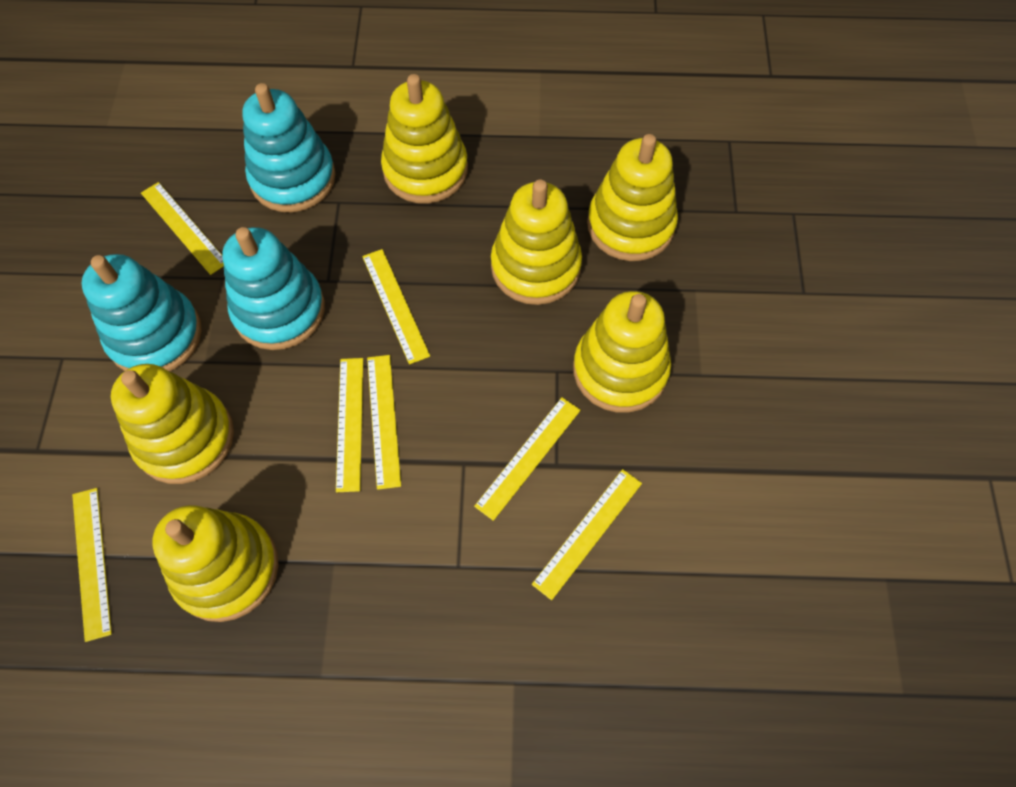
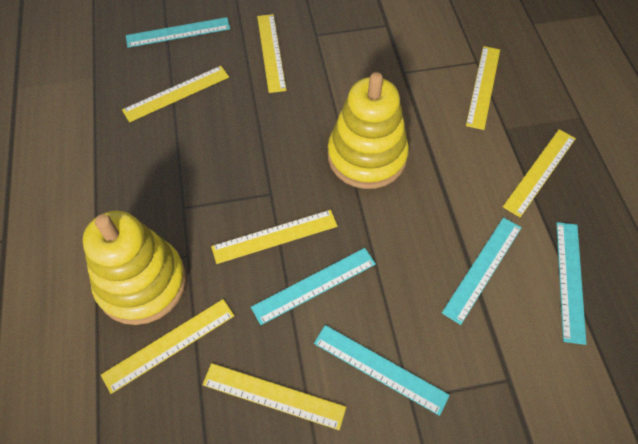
turquoise ruler: 0 -> 5
turquoise stacking toy: 3 -> 0
yellow stacking toy: 6 -> 2

